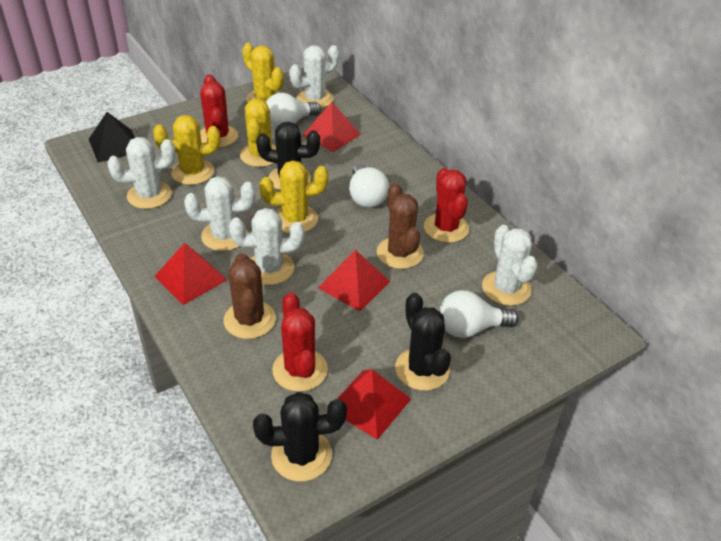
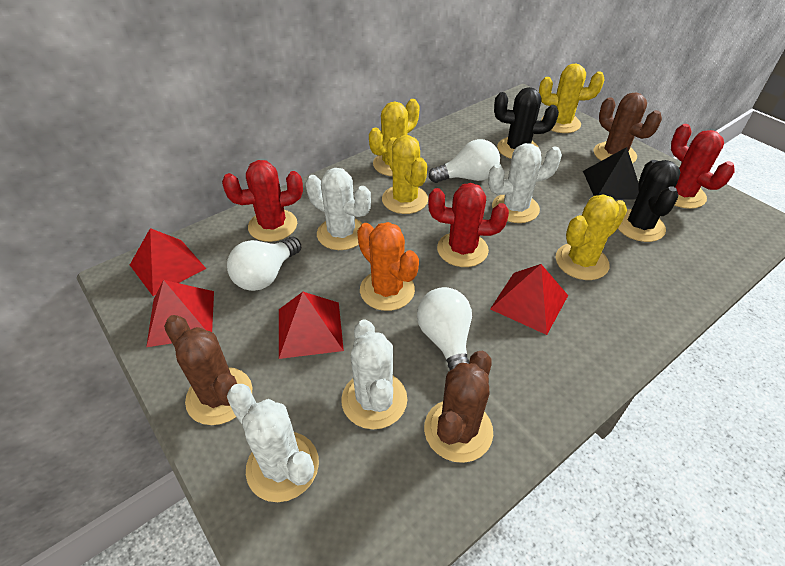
black cactus: 3 -> 2
brown cactus: 2 -> 3
orange cactus: 0 -> 1
white cactus: 5 -> 4

